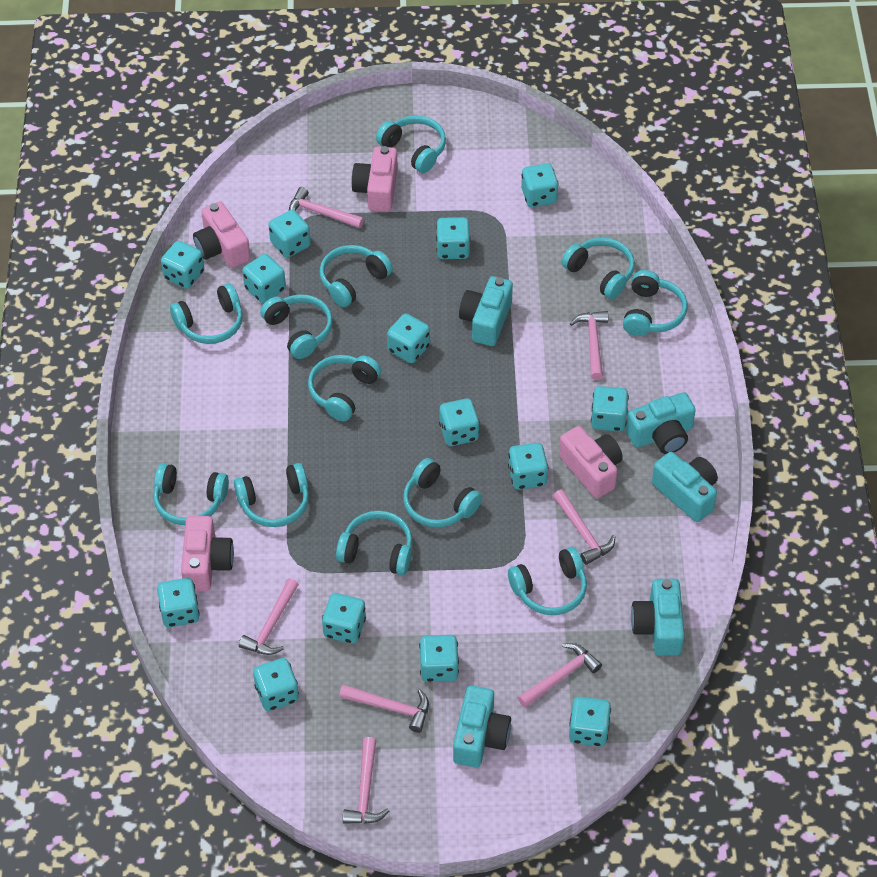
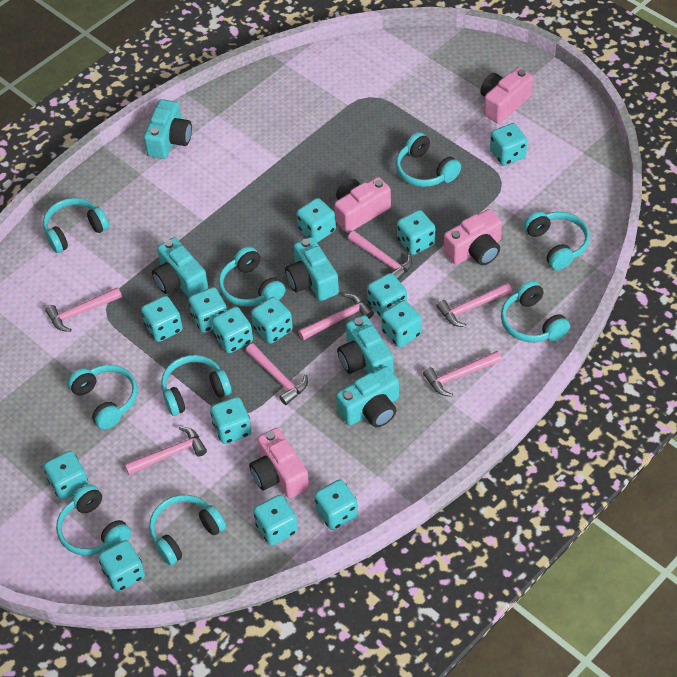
turquoise headphones: 12 -> 9

